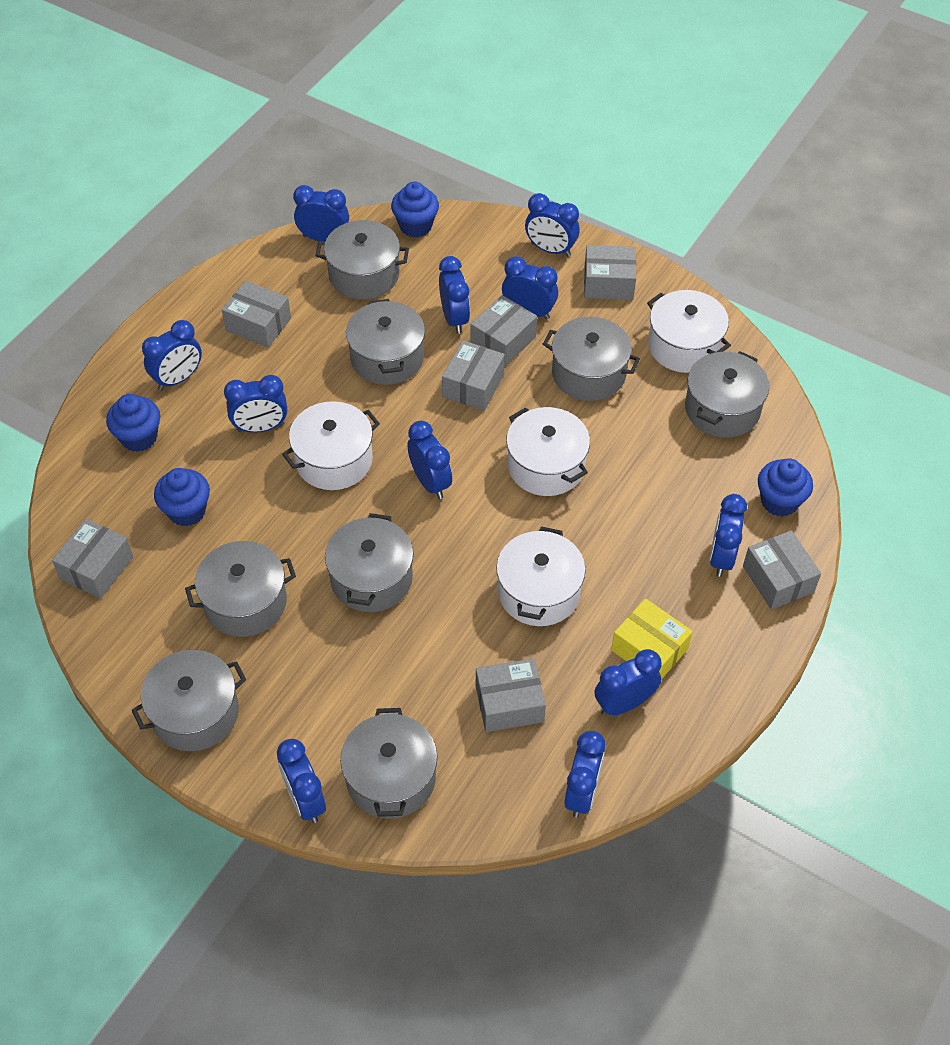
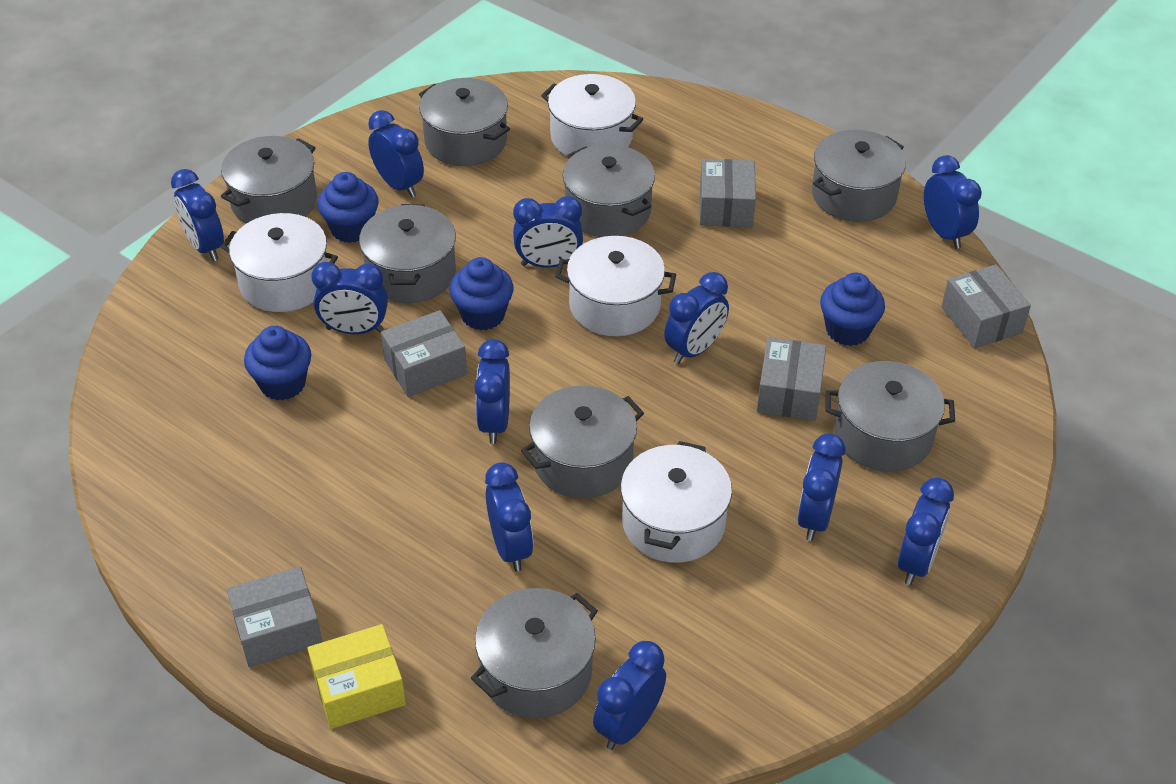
grey box: 7 -> 5

